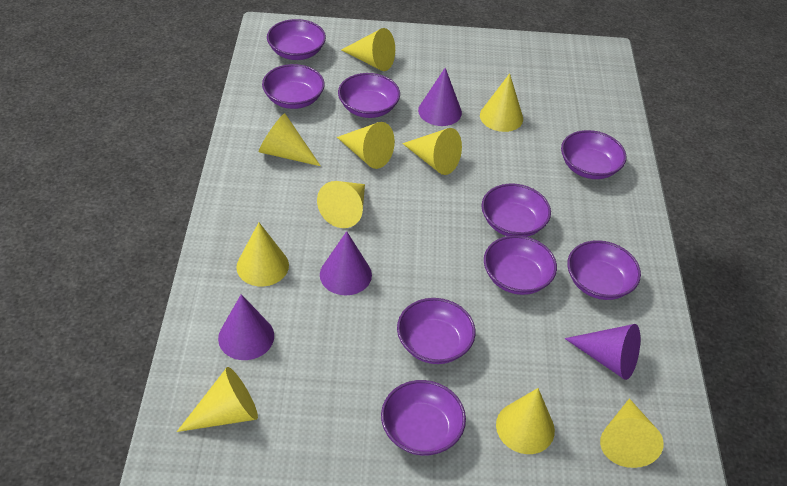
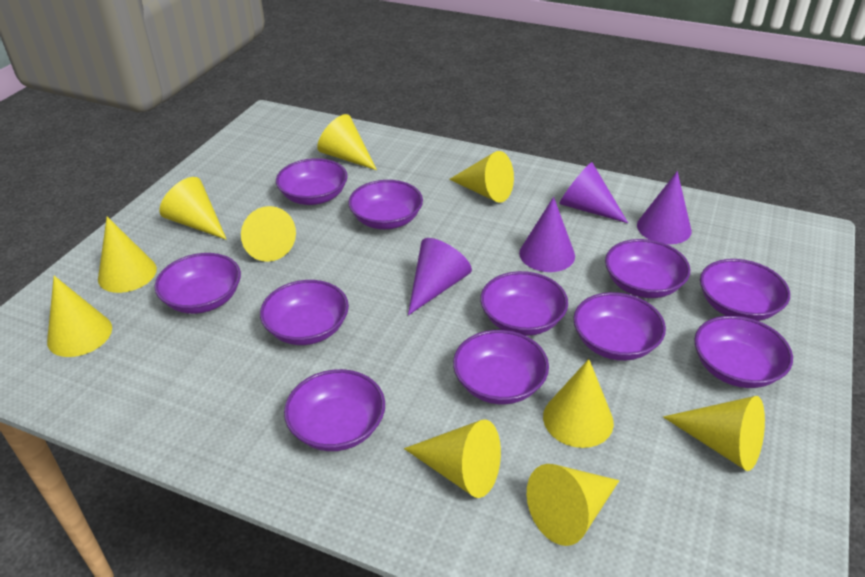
purple bowl: 9 -> 11

